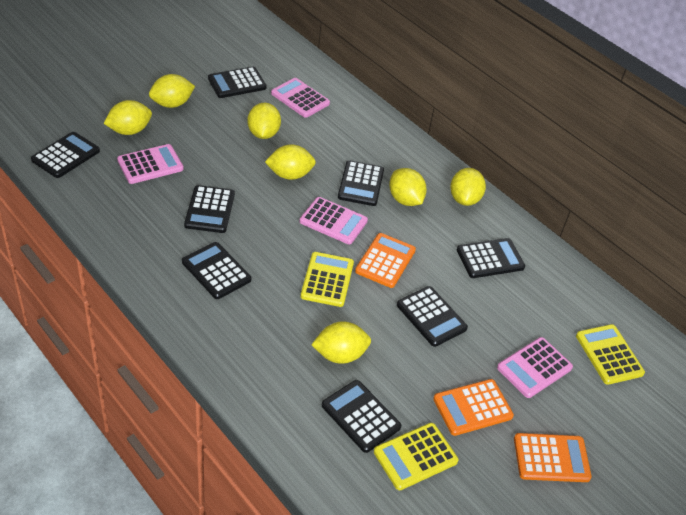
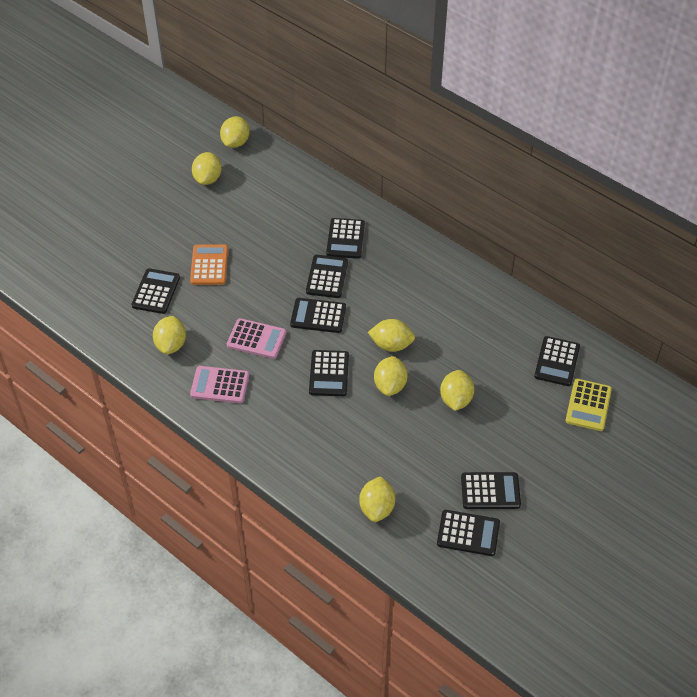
orange calculator: 3 -> 1
pink calculator: 4 -> 2
yellow calculator: 3 -> 1

